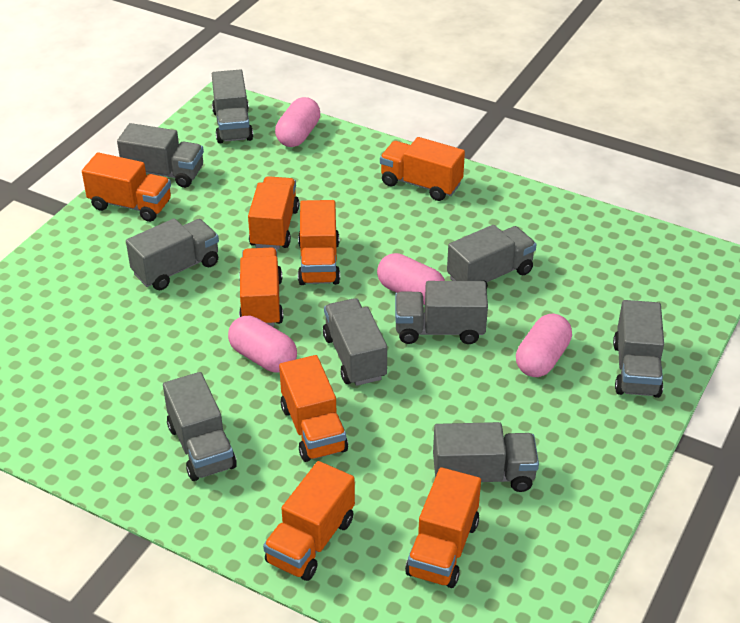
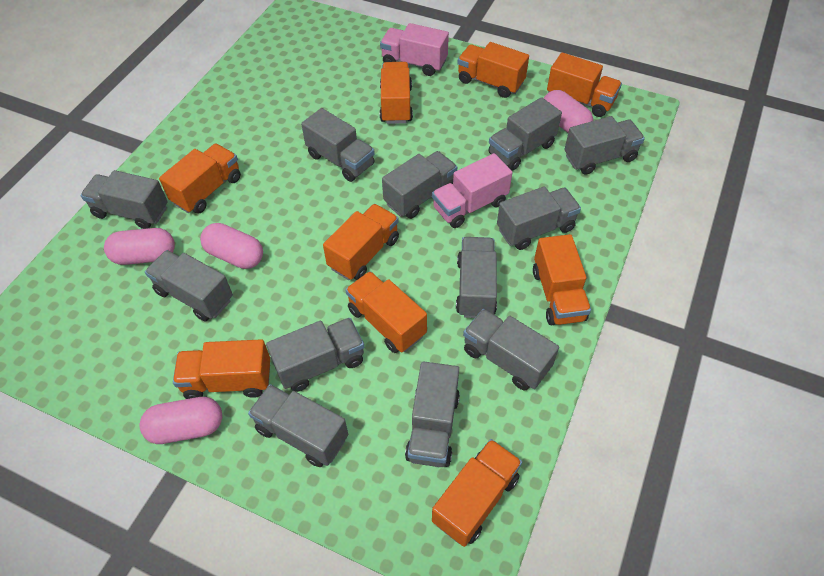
grey truck: 9 -> 12
orange truck: 8 -> 9
pink truck: 0 -> 2

